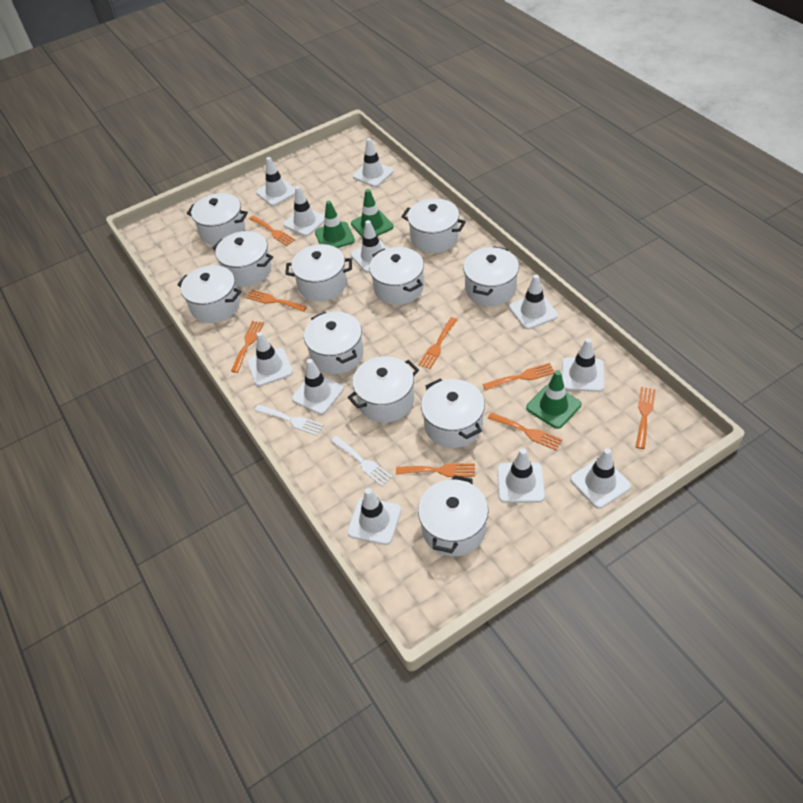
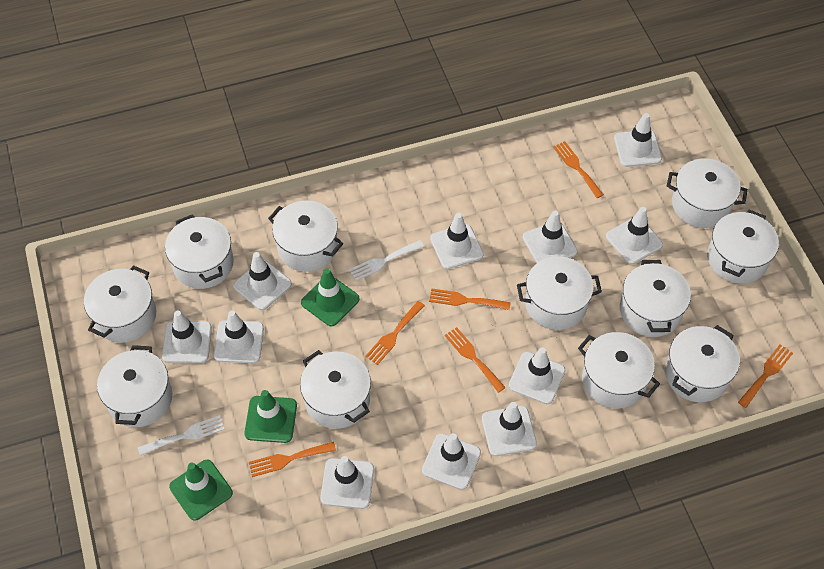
orange fork: 8 -> 6

